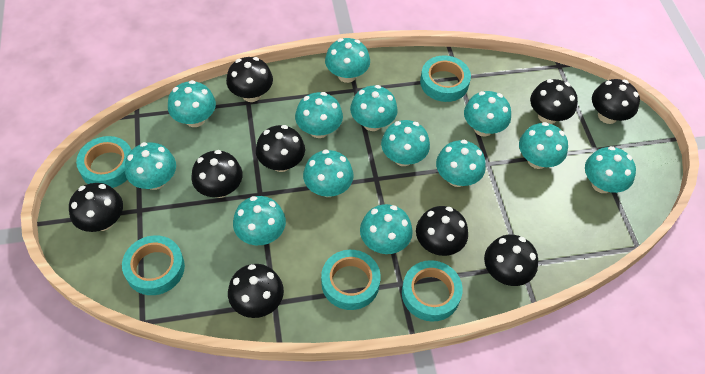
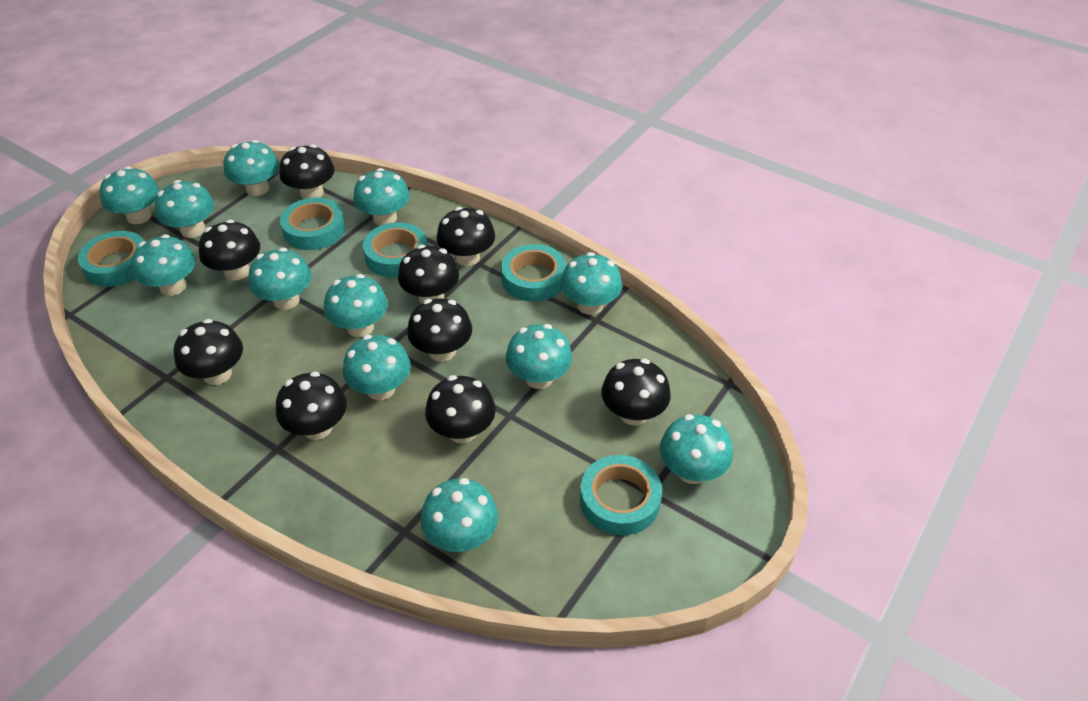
turquoise mushroom: 13 -> 12

